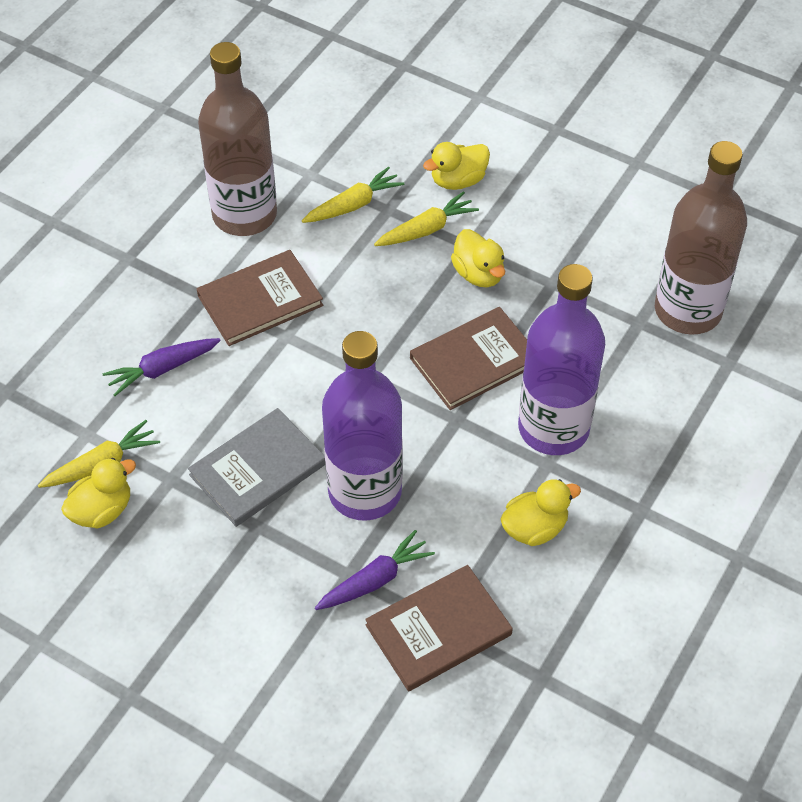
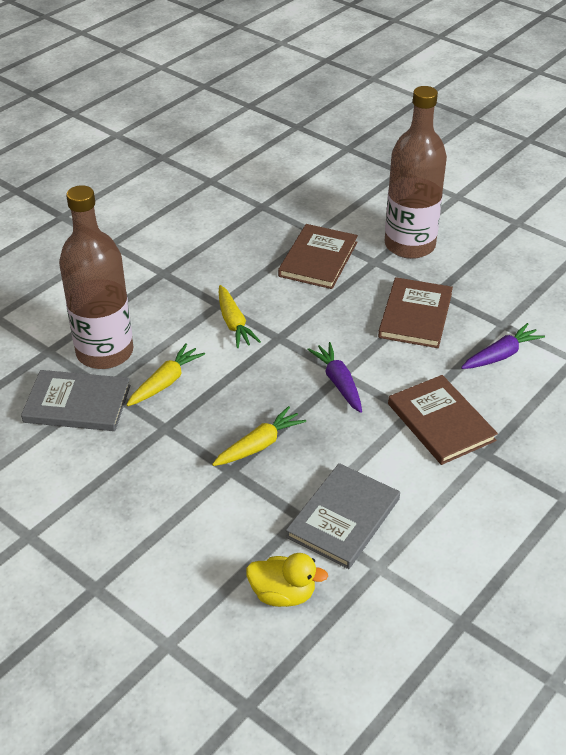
grey book: 1 -> 2
purple bottle: 2 -> 0
yellow duck: 4 -> 1

